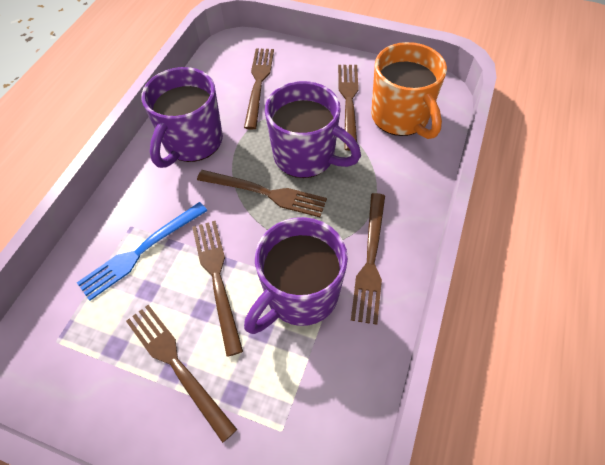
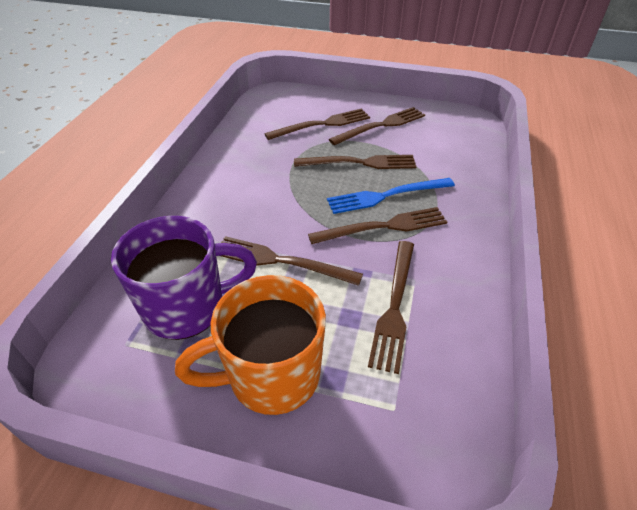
purple mug: 3 -> 1

